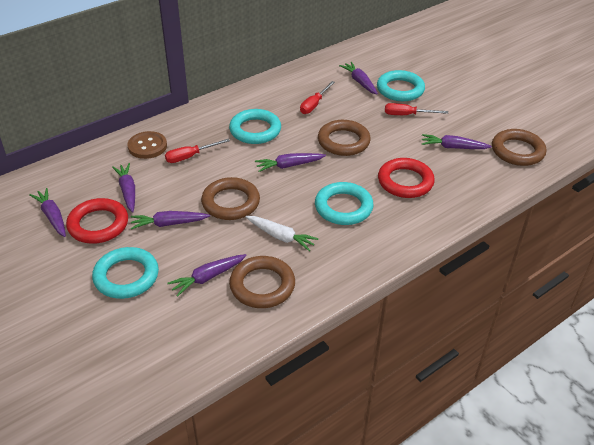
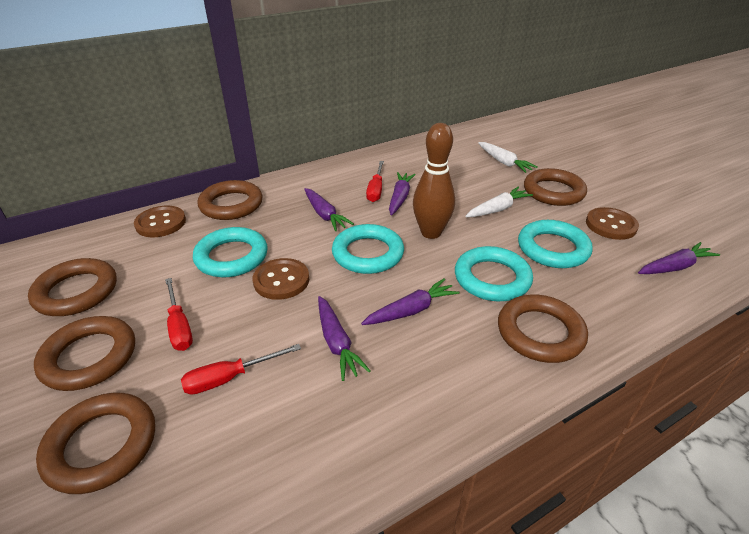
brown bowling pin: 0 -> 1
brown button: 1 -> 3
brown ring: 4 -> 6
purple carrot: 7 -> 5
red ring: 2 -> 0
white carrot: 1 -> 2

